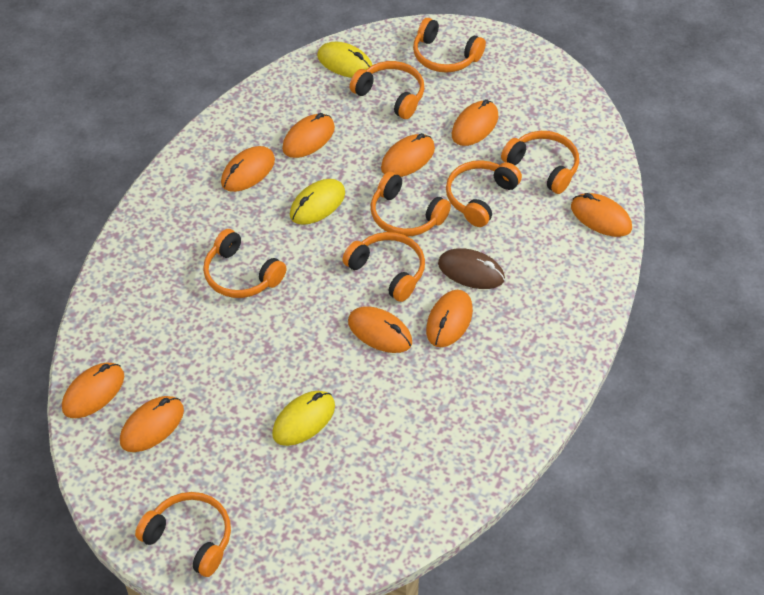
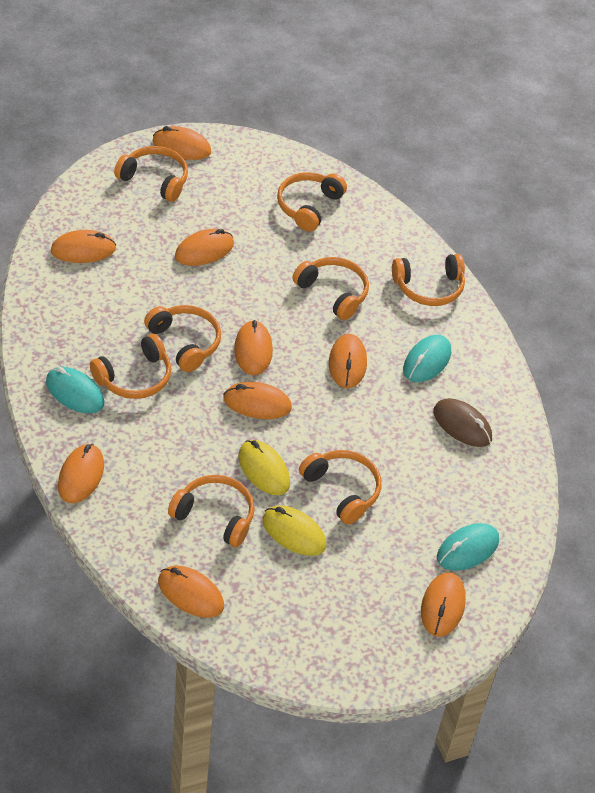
turquoise mouse: 0 -> 3
yellow mouse: 3 -> 2

